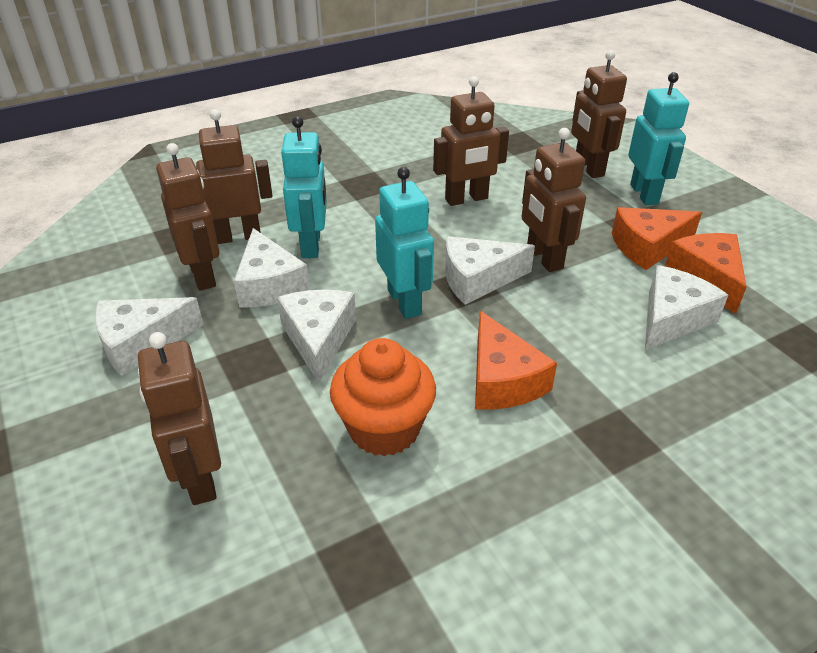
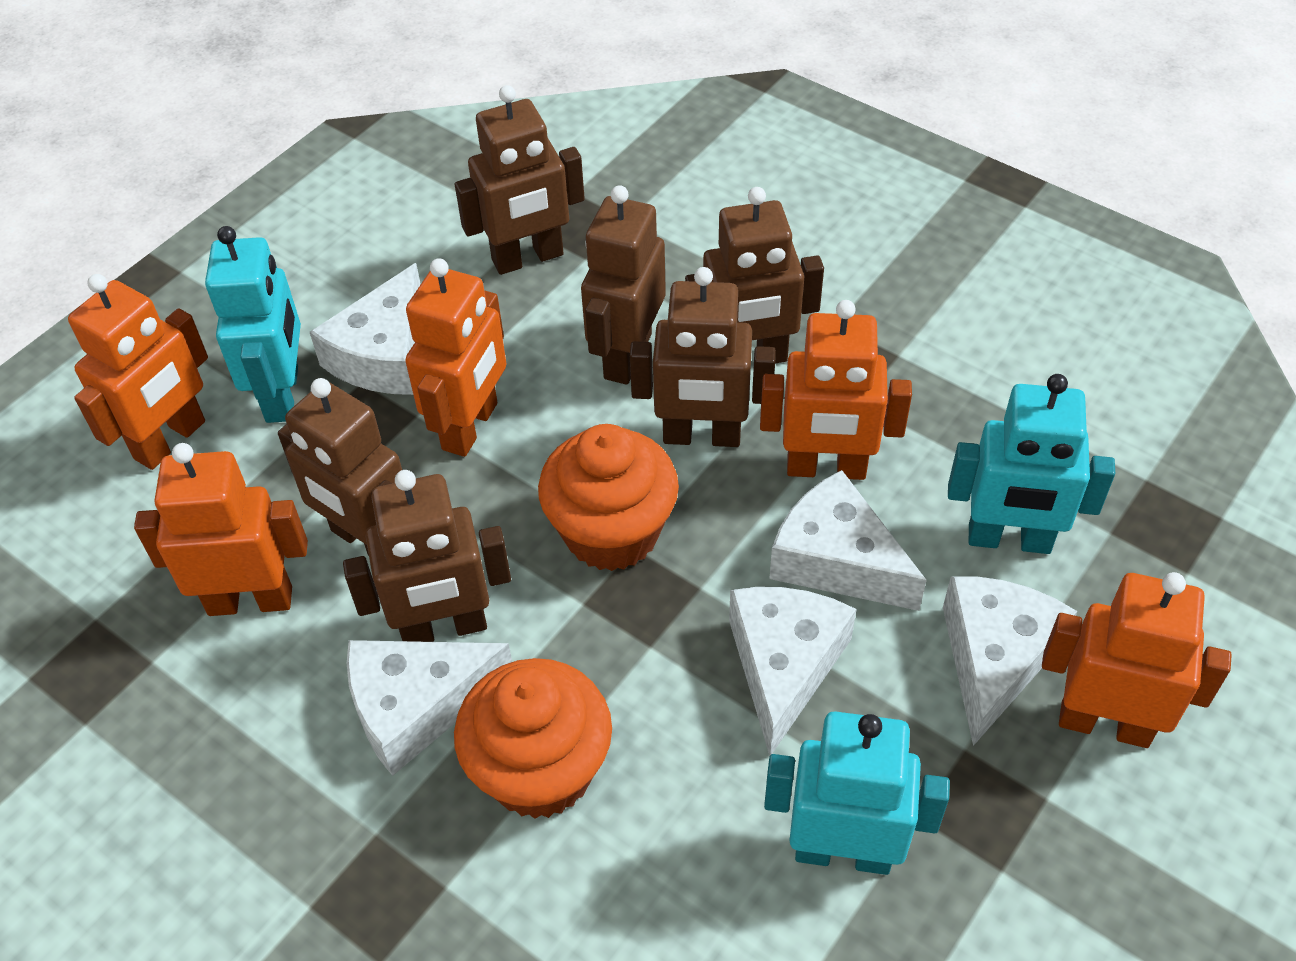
orange cheese: 3 -> 0
orange cupcake: 1 -> 2
orange robot: 0 -> 5

